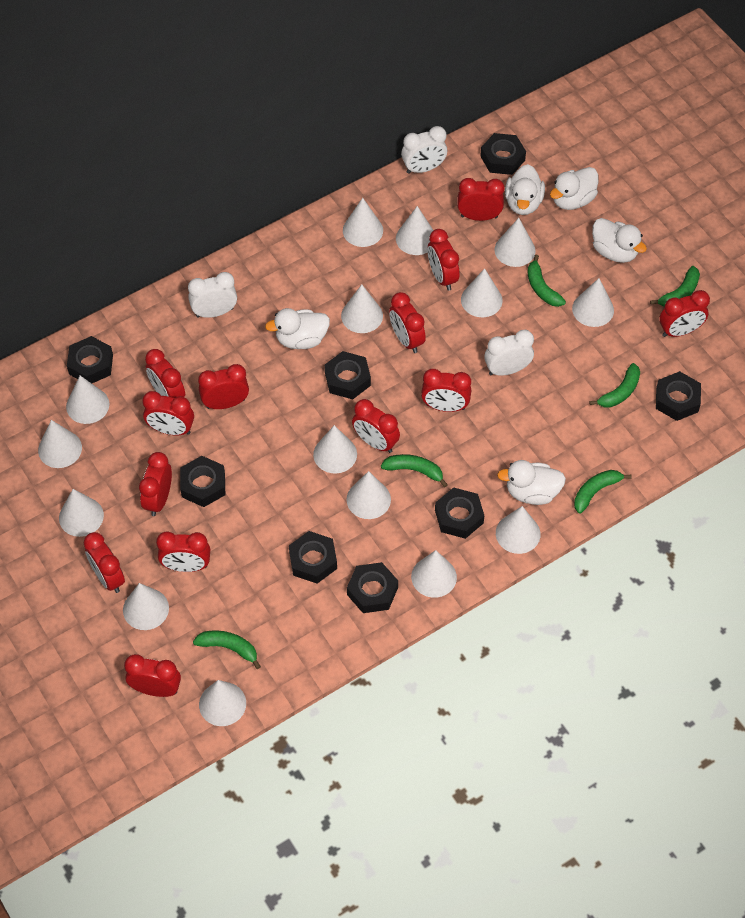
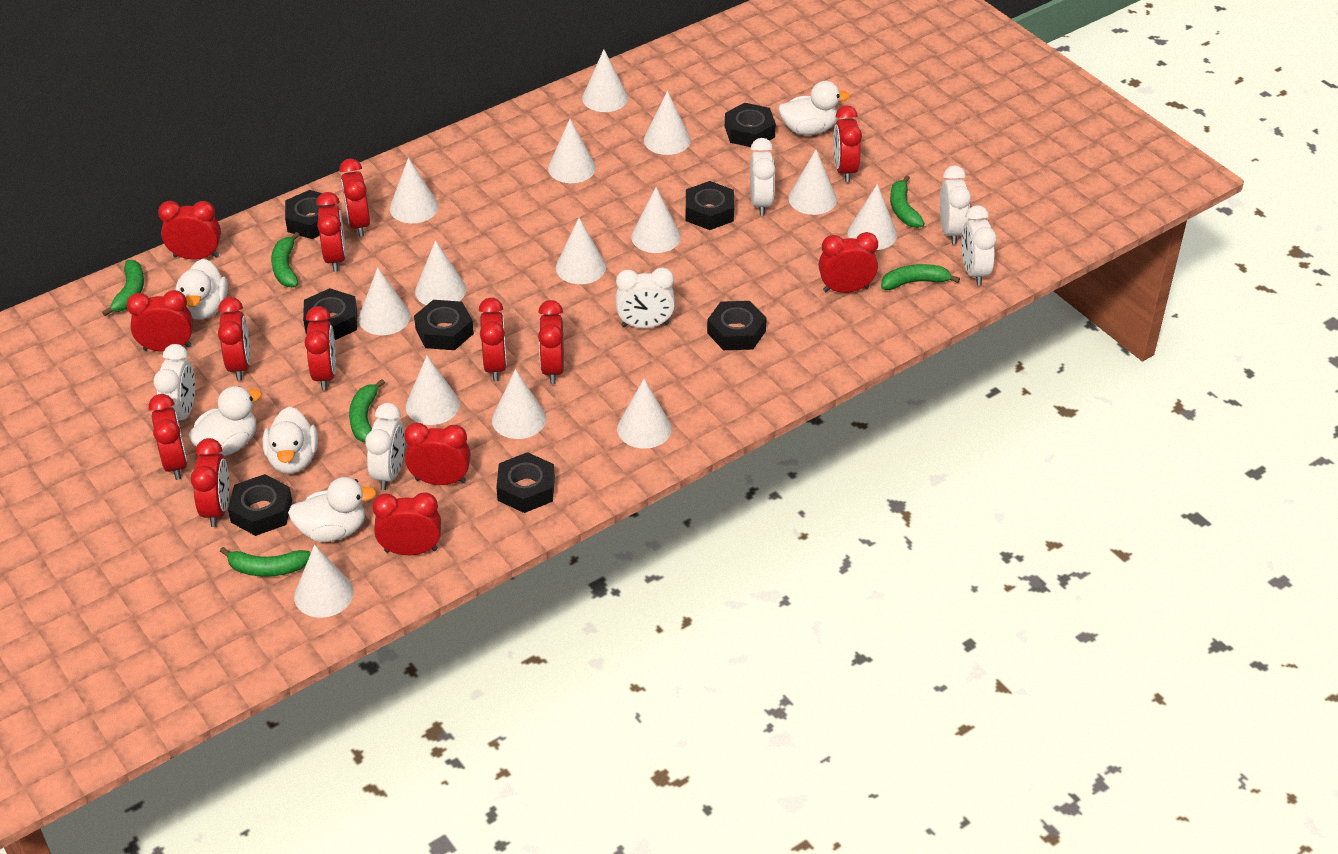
red clock: 13 -> 14
white clock: 3 -> 6
white cone: 15 -> 14

